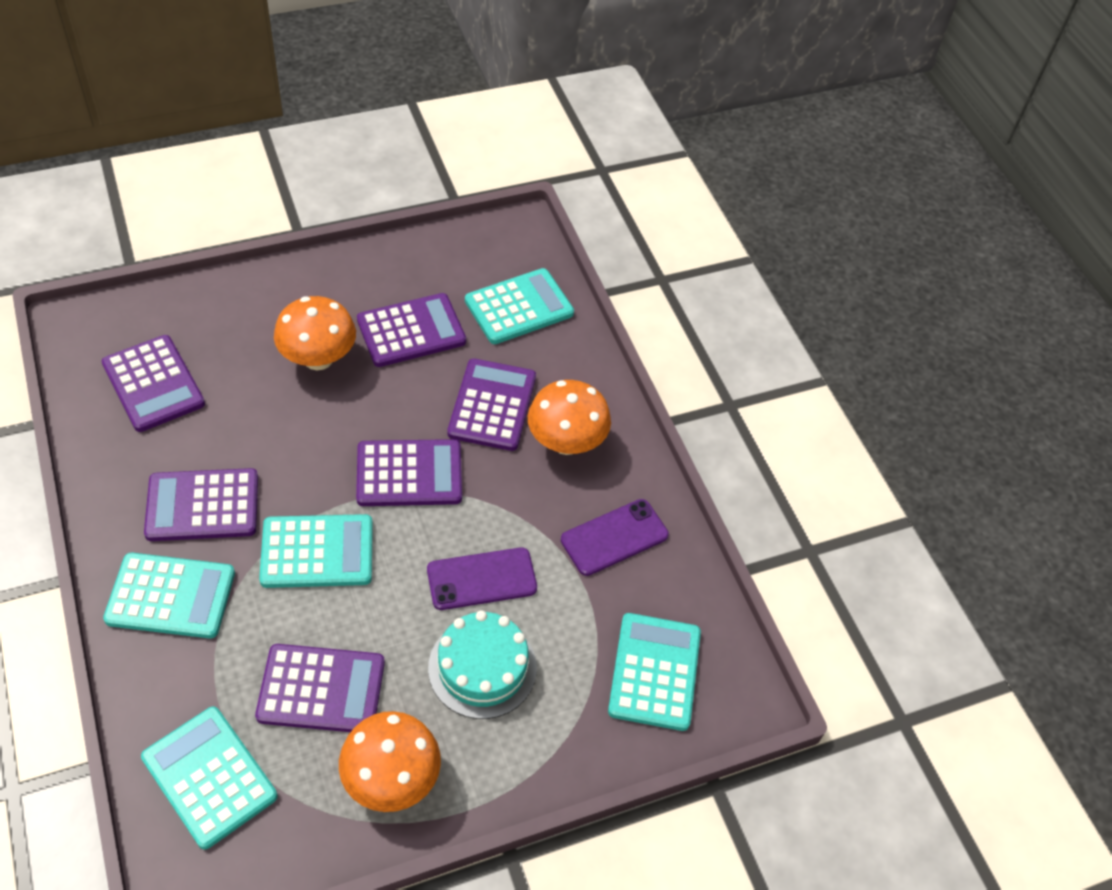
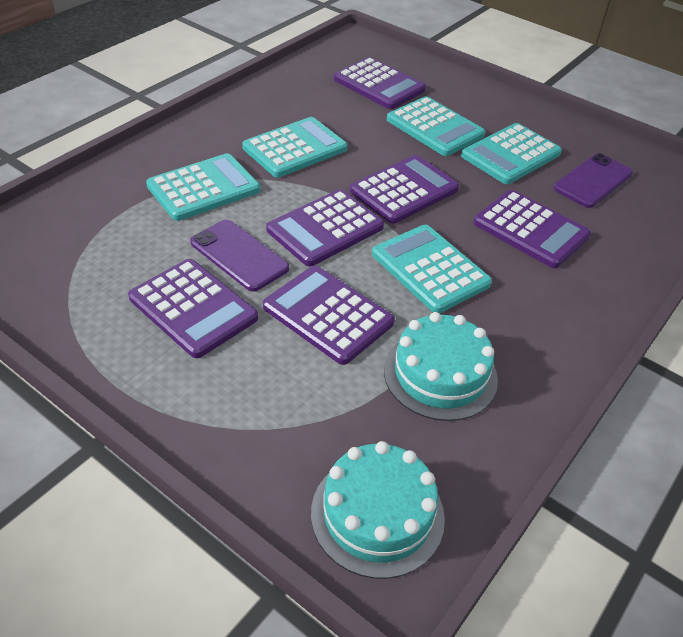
orange mushroom: 3 -> 0
turquoise cake: 1 -> 2

